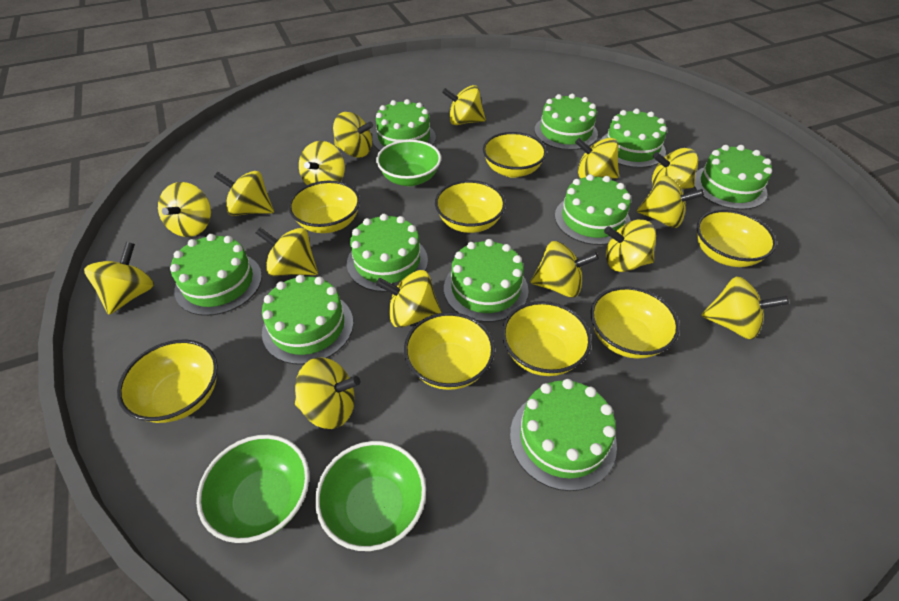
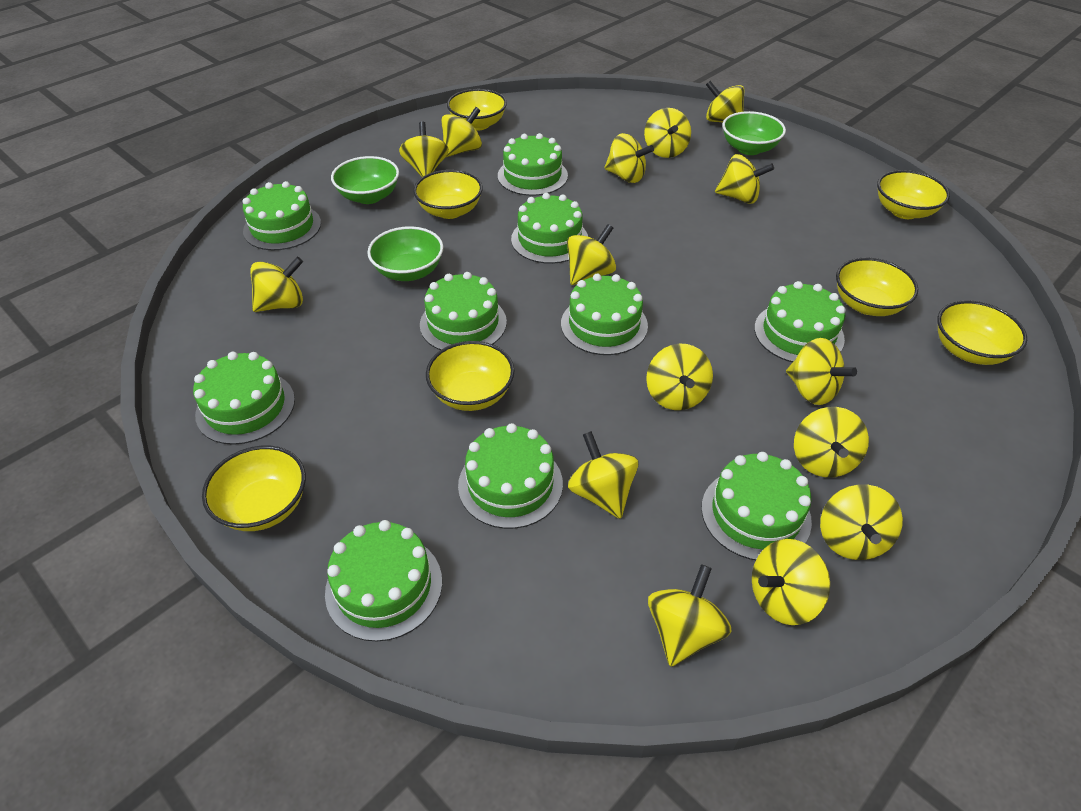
yellow bowl: 8 -> 7

